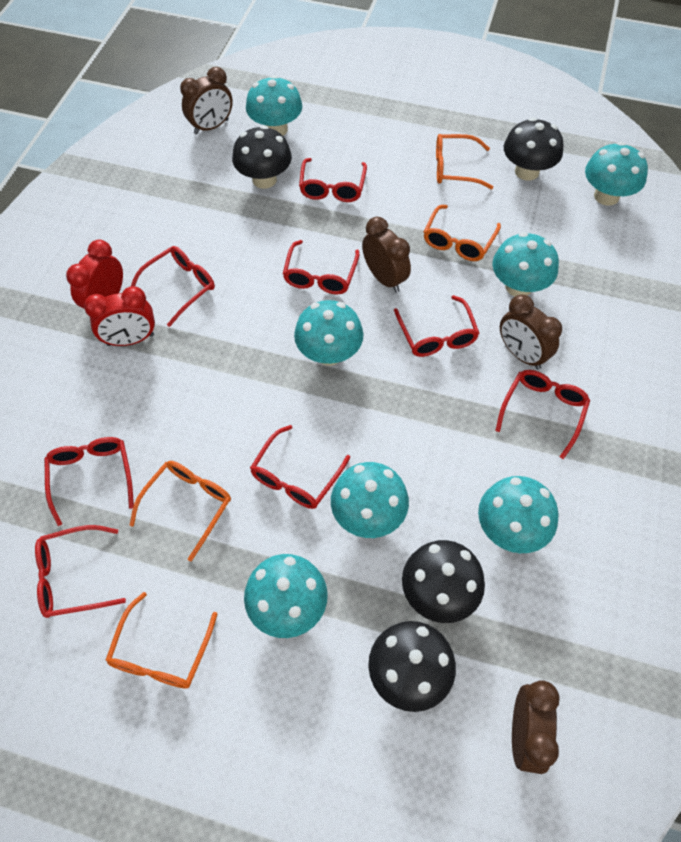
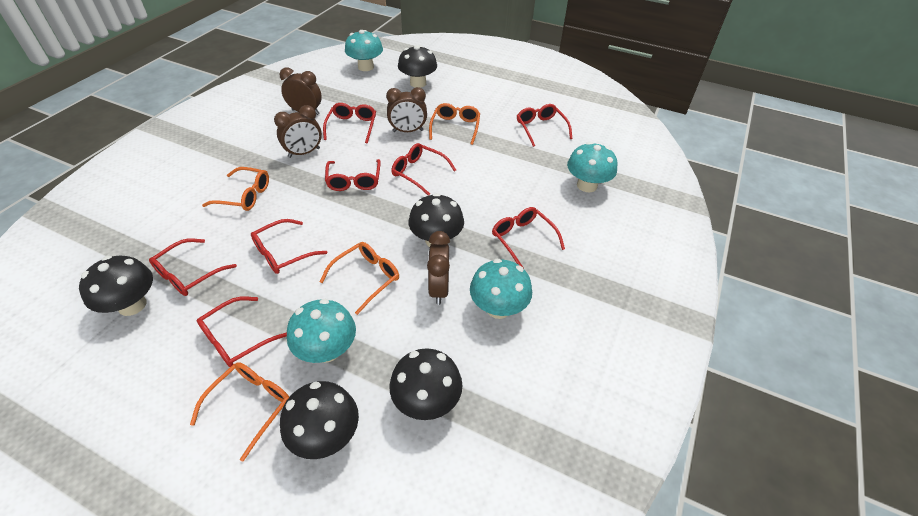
black mushroom: 4 -> 5
red clock: 2 -> 0
turquoise mushroom: 7 -> 4

